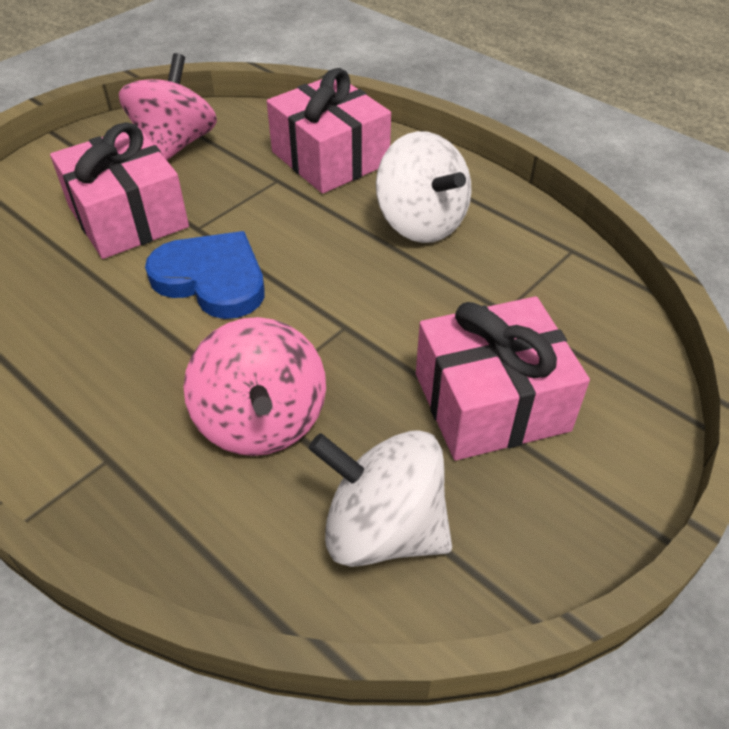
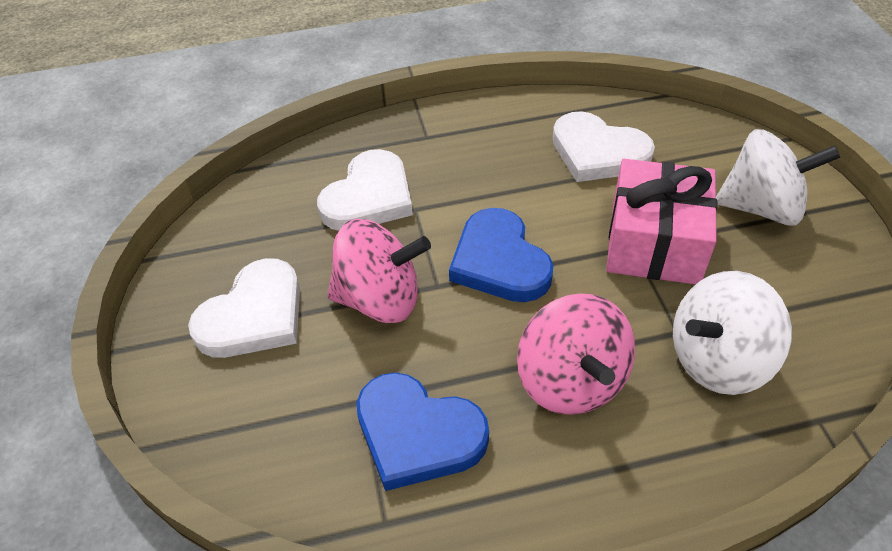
blue heart: 1 -> 2
pink gift: 3 -> 1
white heart: 0 -> 3

